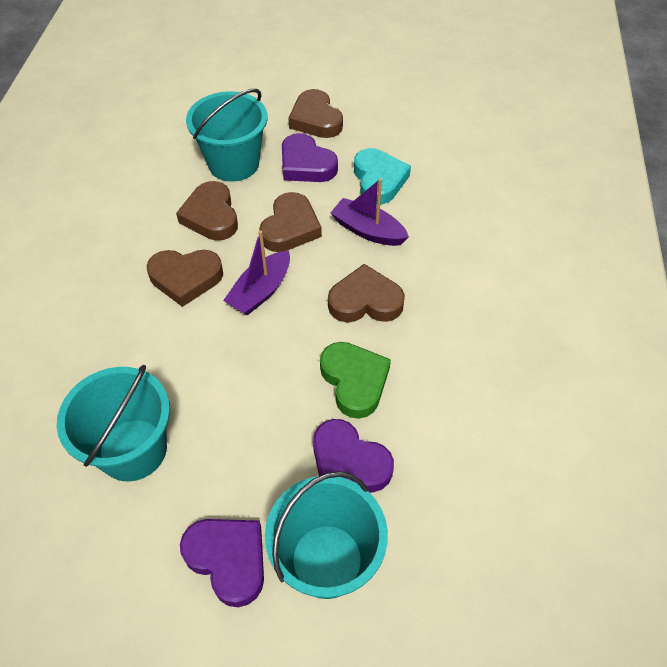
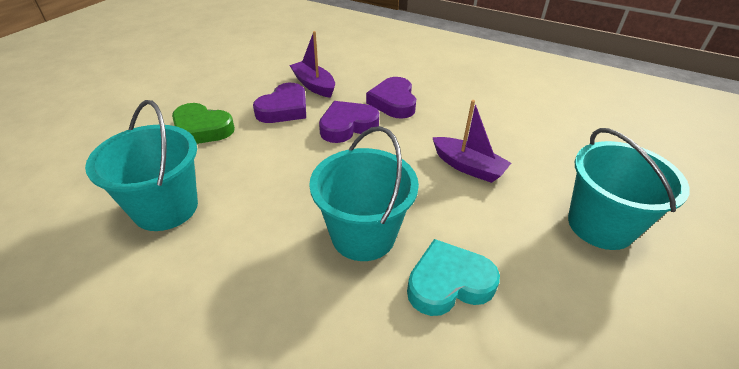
brown heart: 5 -> 0

